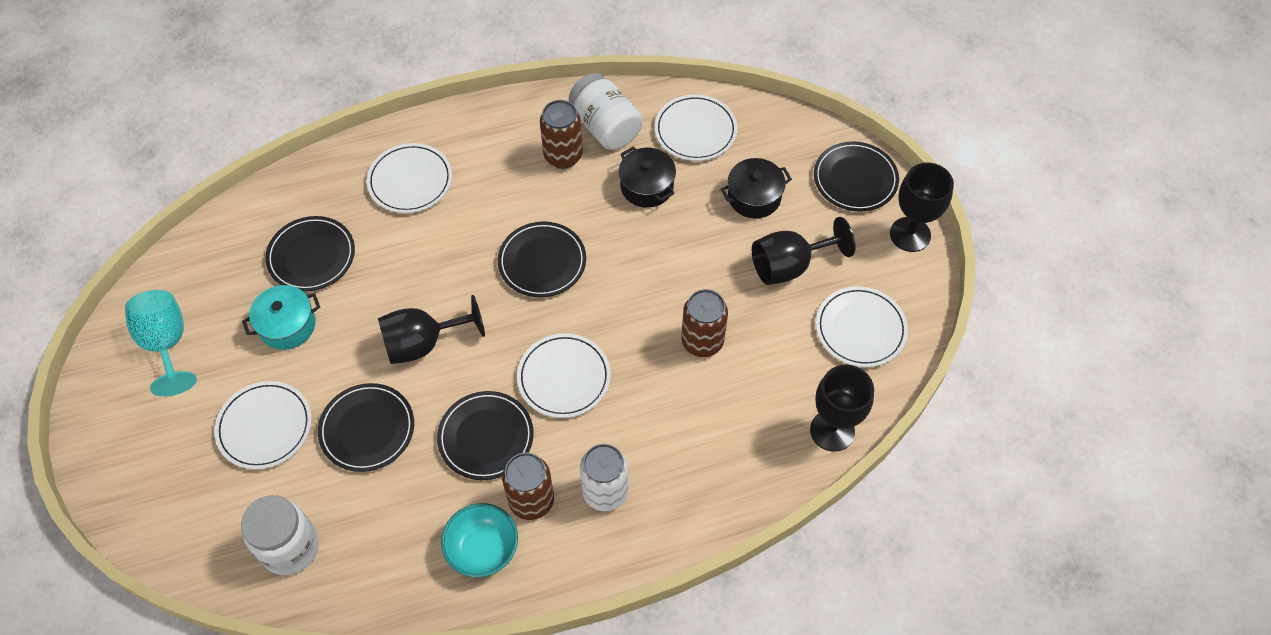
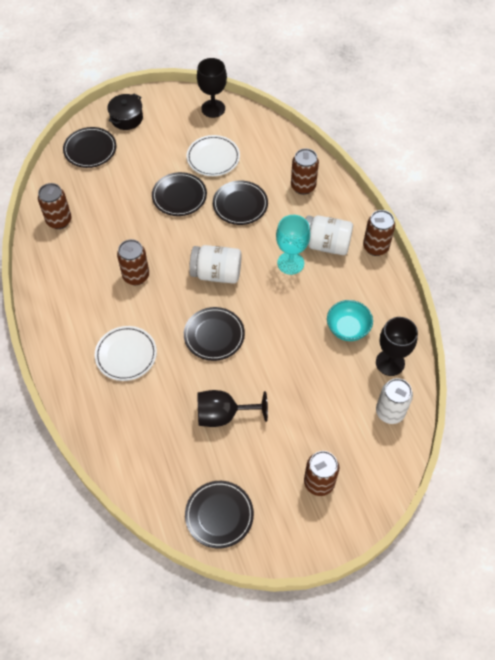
black goblet: 4 -> 3
black pot: 2 -> 1
brown can: 3 -> 5
turquoise pot: 1 -> 0
white plate: 5 -> 2

